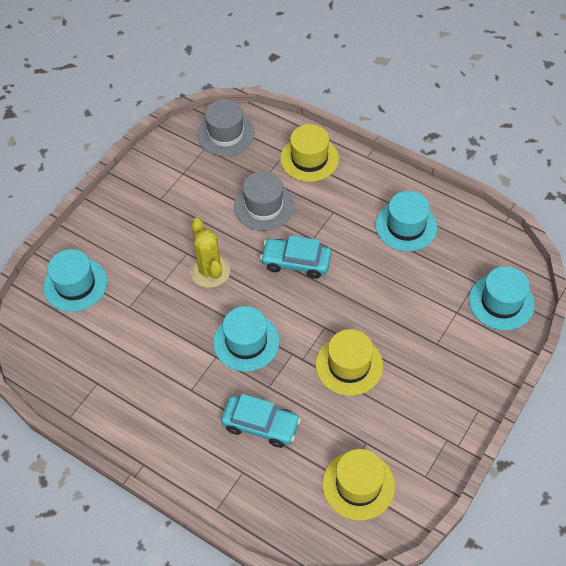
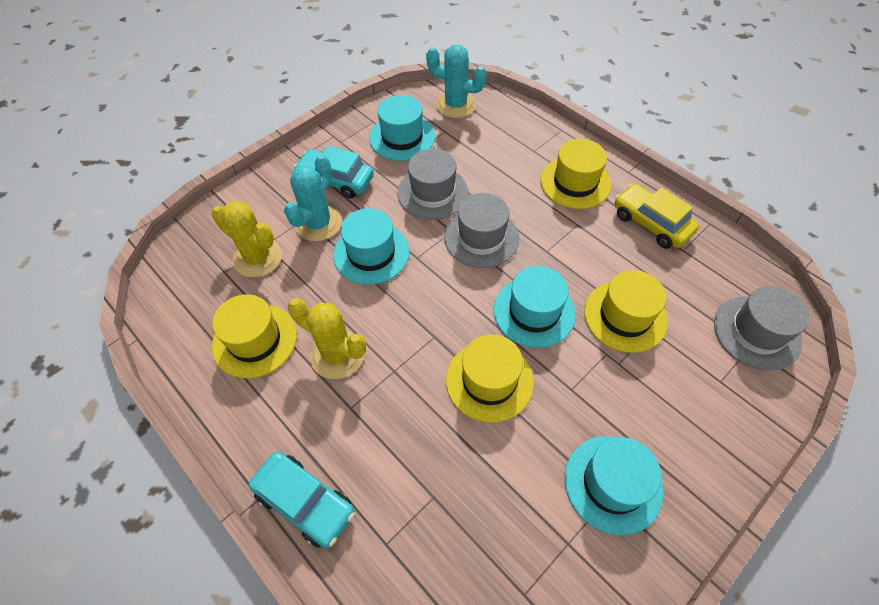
grey hat: 2 -> 3
turquoise cactus: 0 -> 2
yellow cactus: 1 -> 2
yellow car: 0 -> 1
yellow hat: 3 -> 4

